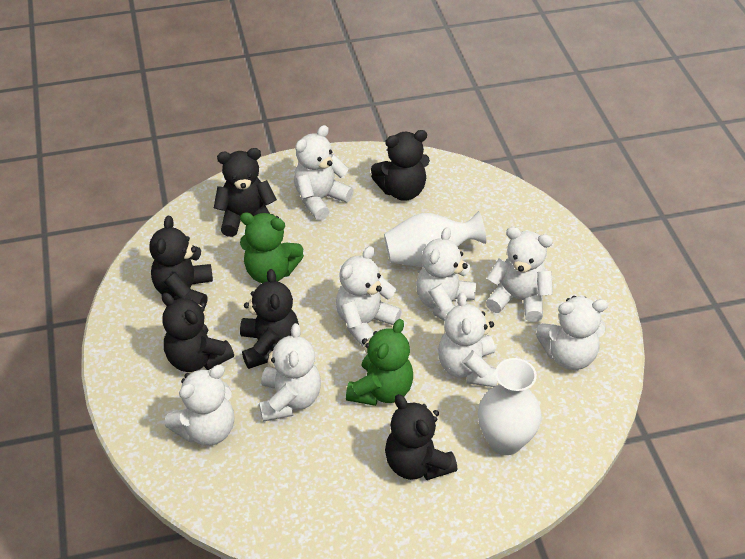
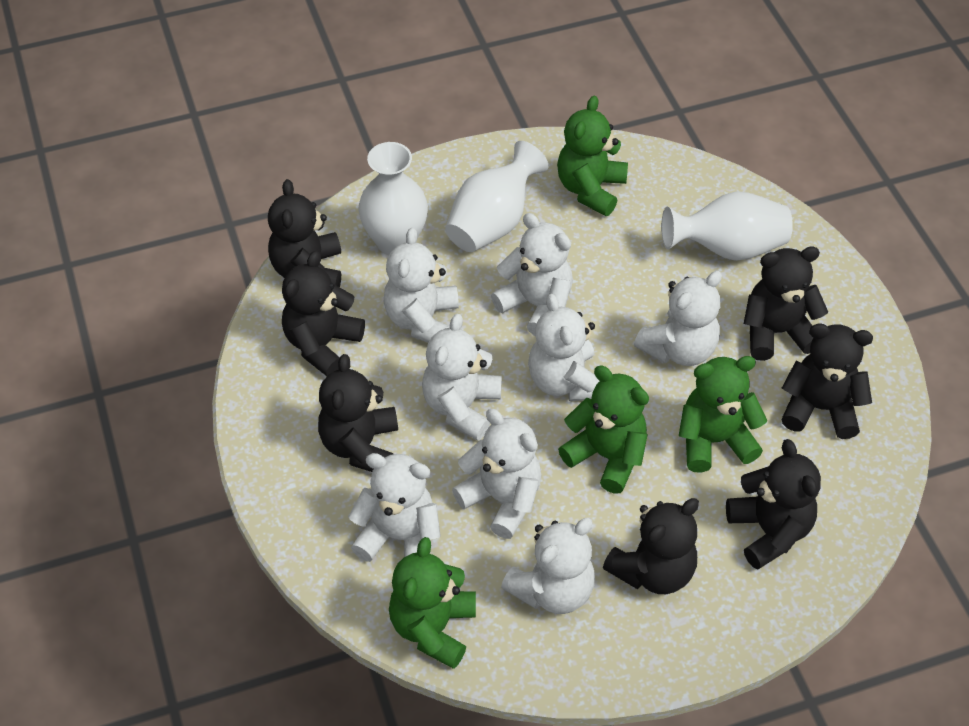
black teddy bear: 6 -> 7
green teddy bear: 2 -> 4
white vase: 2 -> 3

